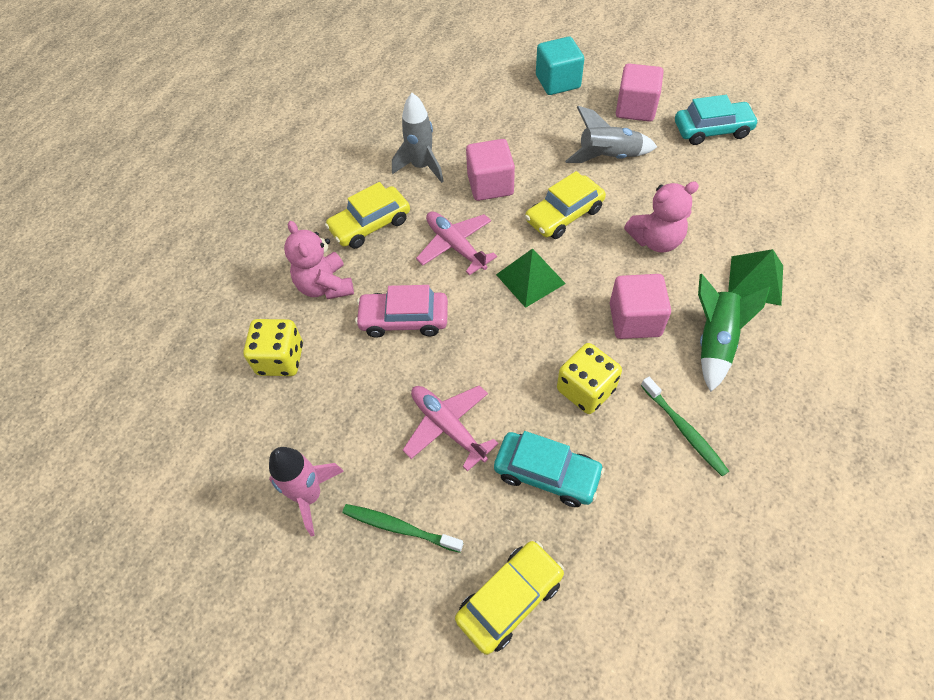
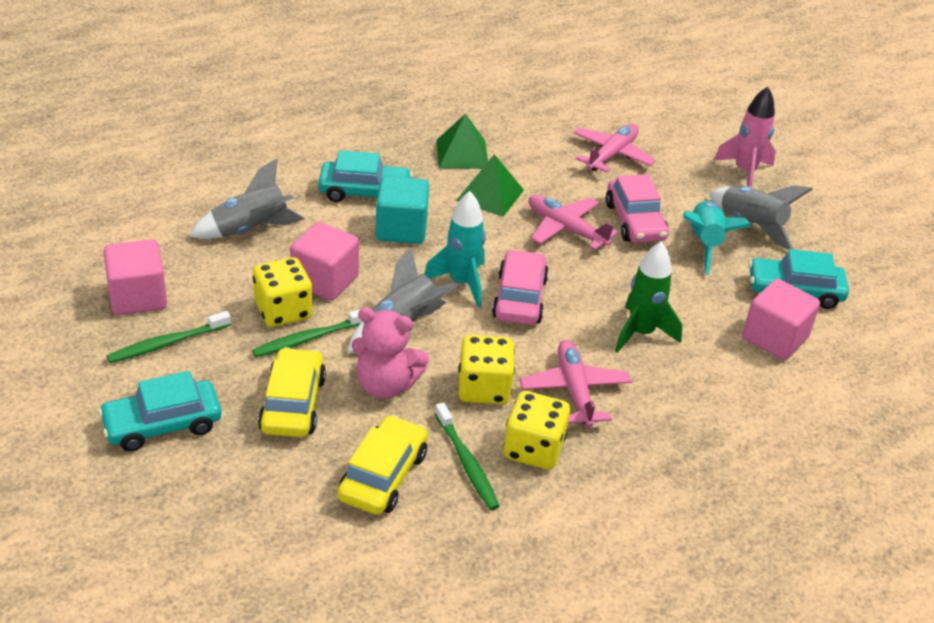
green toothbrush: 2 -> 3
grey rocket: 2 -> 3
pink car: 1 -> 2
pink plane: 2 -> 3
pink teddy bear: 2 -> 1
turquoise car: 2 -> 3
turquoise rocket: 0 -> 2
yellow car: 3 -> 2
yellow dice: 2 -> 3

